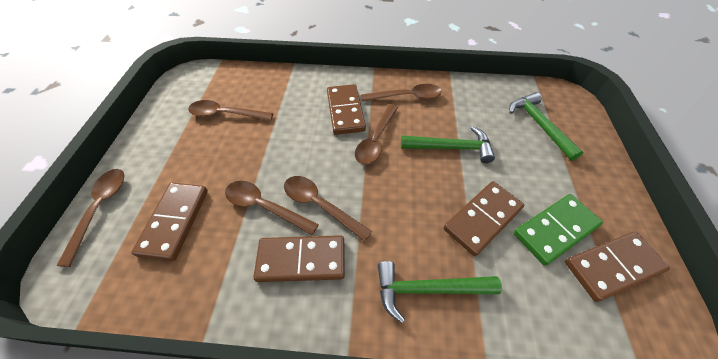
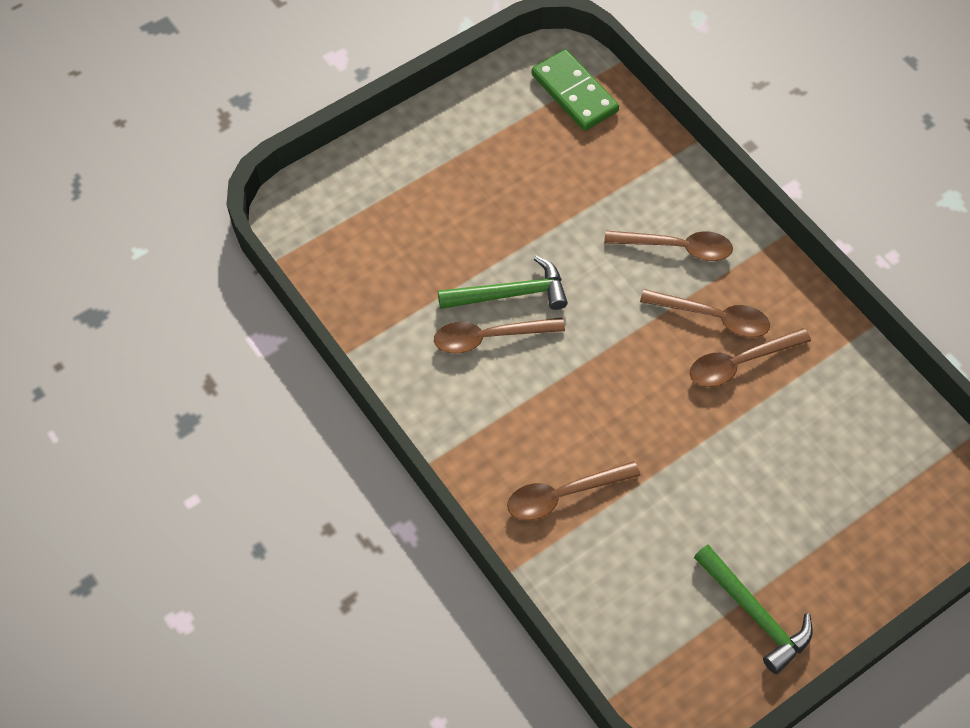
brown domino: 5 -> 0
brown spoon: 6 -> 5
green hammer: 3 -> 2

